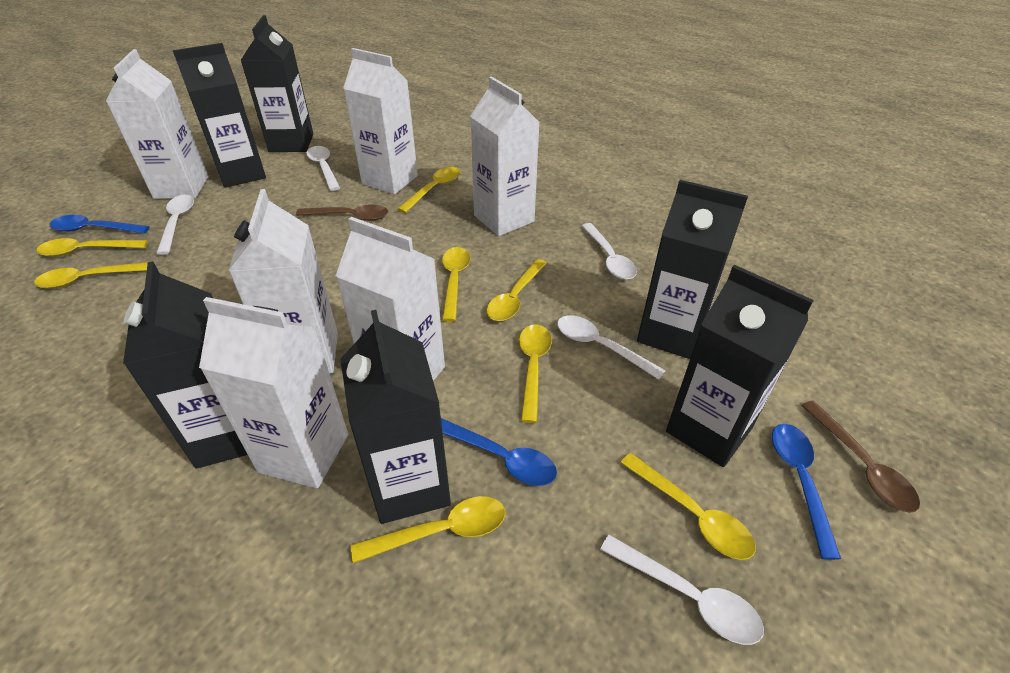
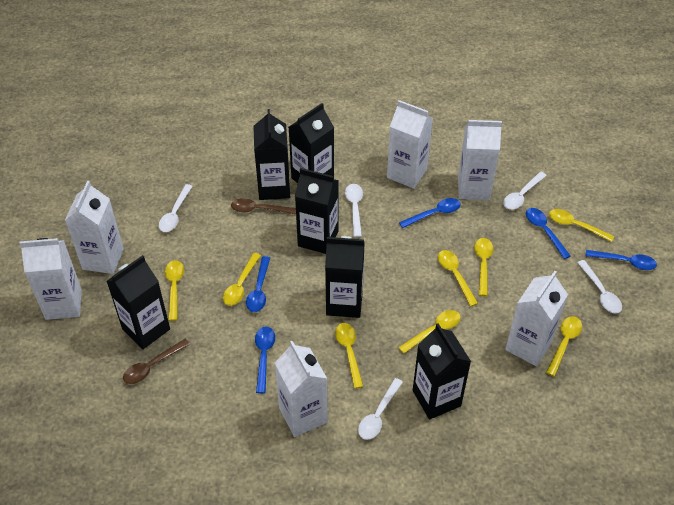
blue spoon: 3 -> 5

